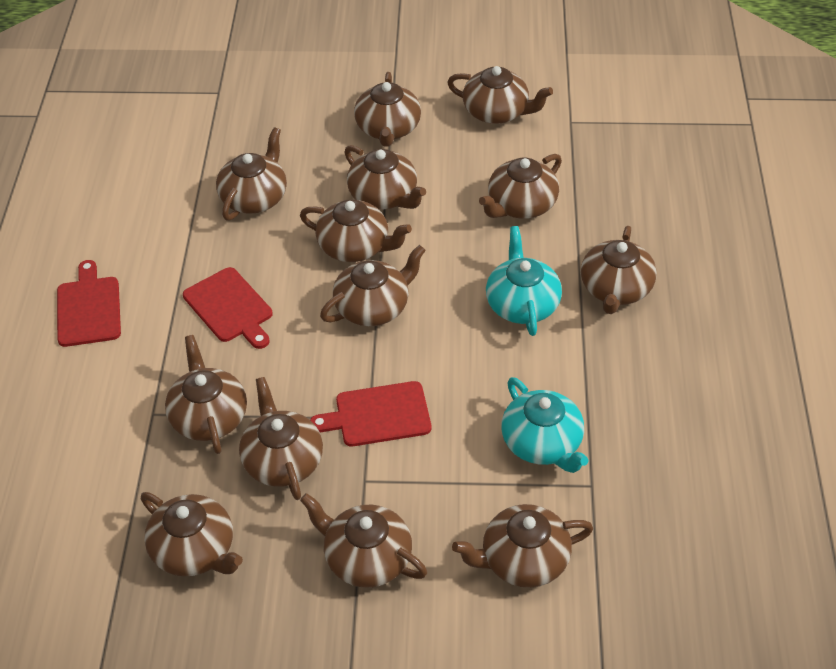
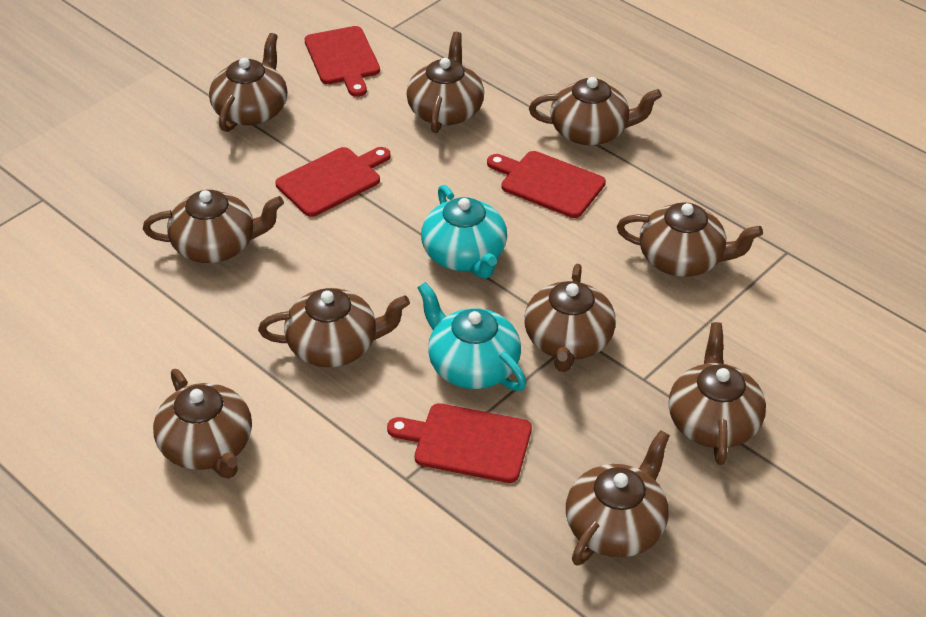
brown teapot: 13 -> 10
red cutting board: 3 -> 4

